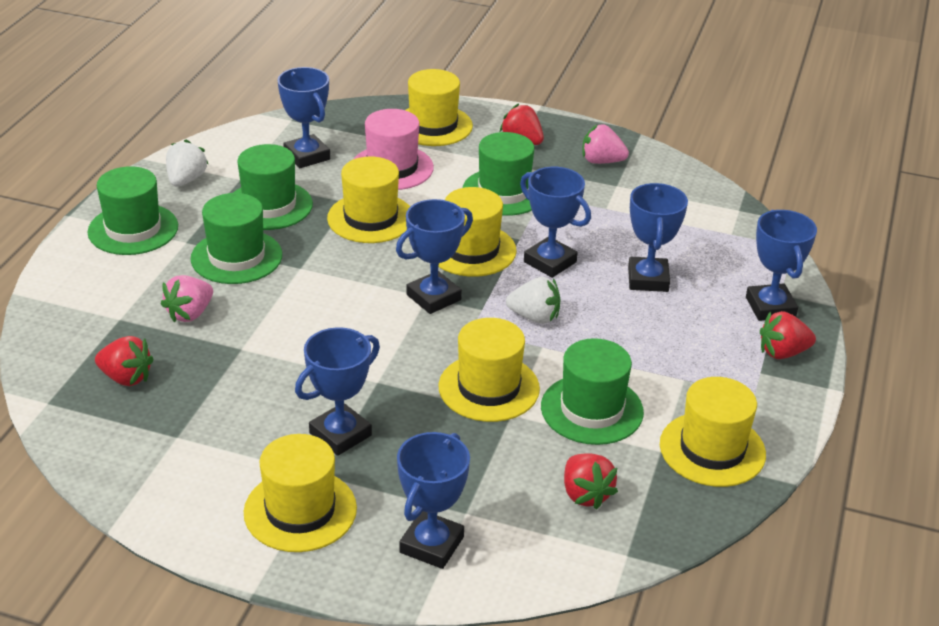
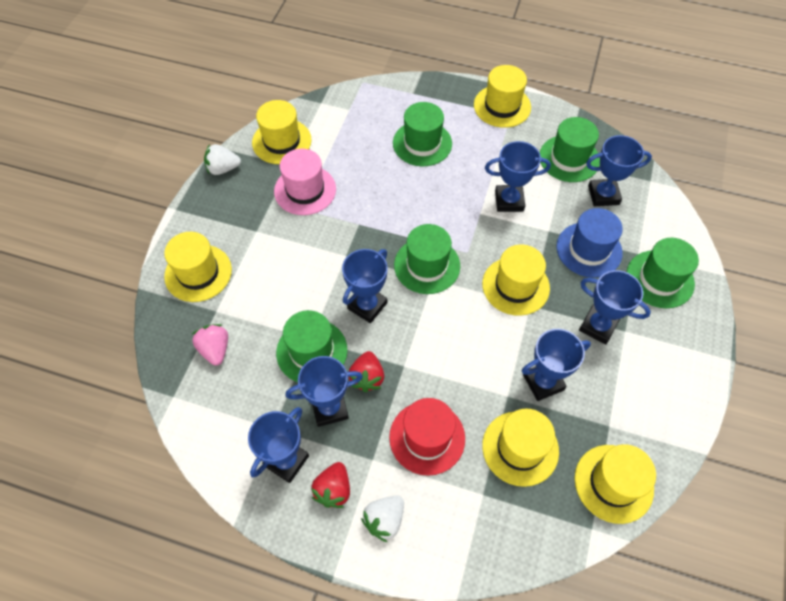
blue hat: 0 -> 1
pink strawberry: 2 -> 1
red hat: 0 -> 1
red strawberry: 4 -> 2

